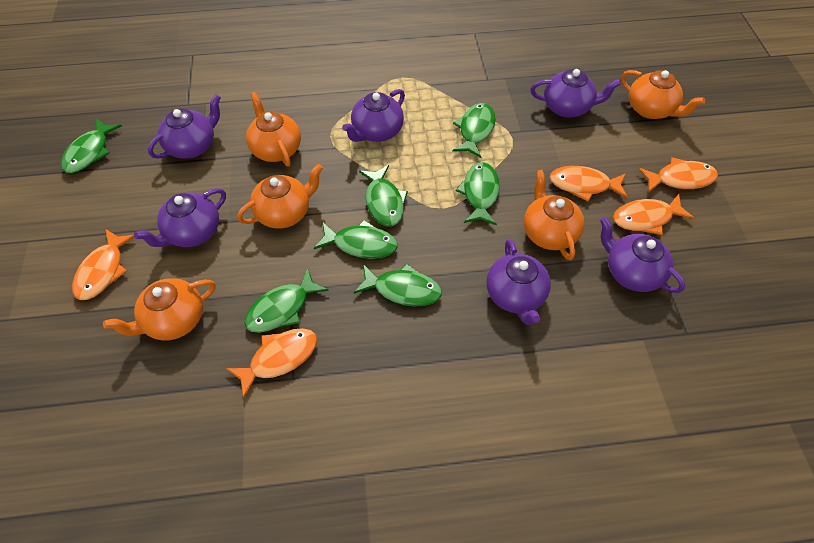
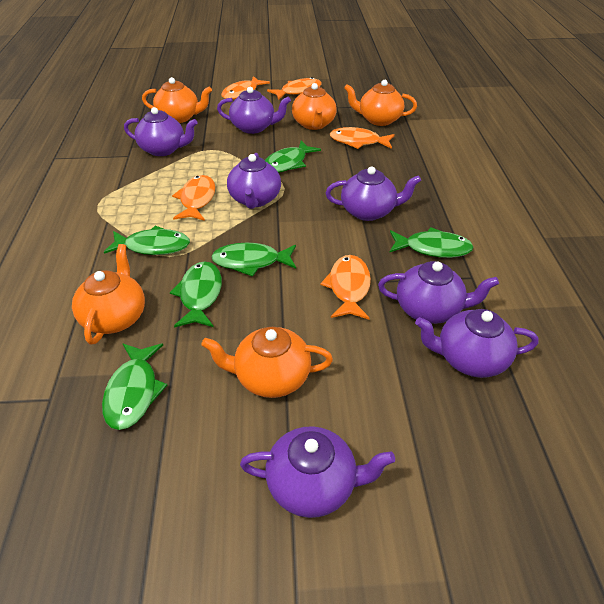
green fish: 7 -> 6
purple teapot: 6 -> 7

